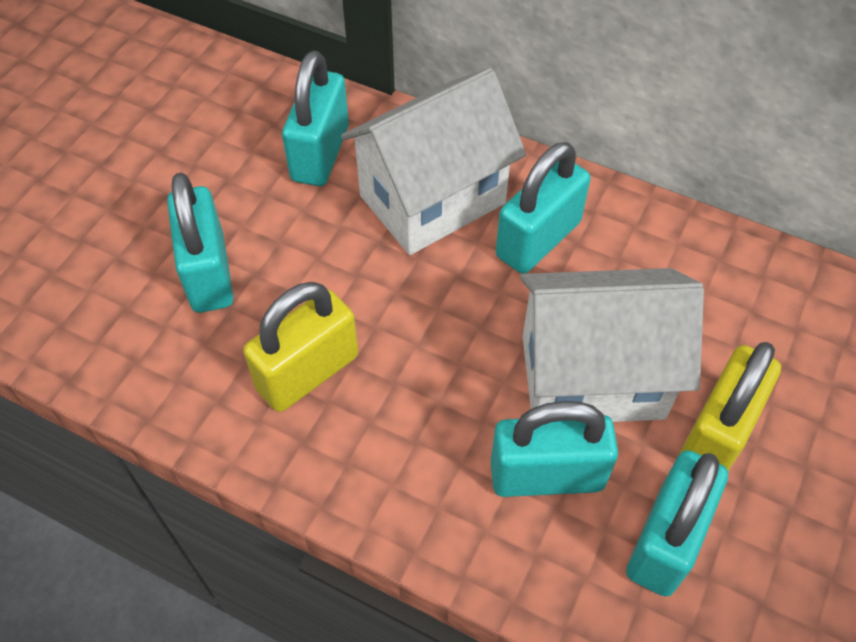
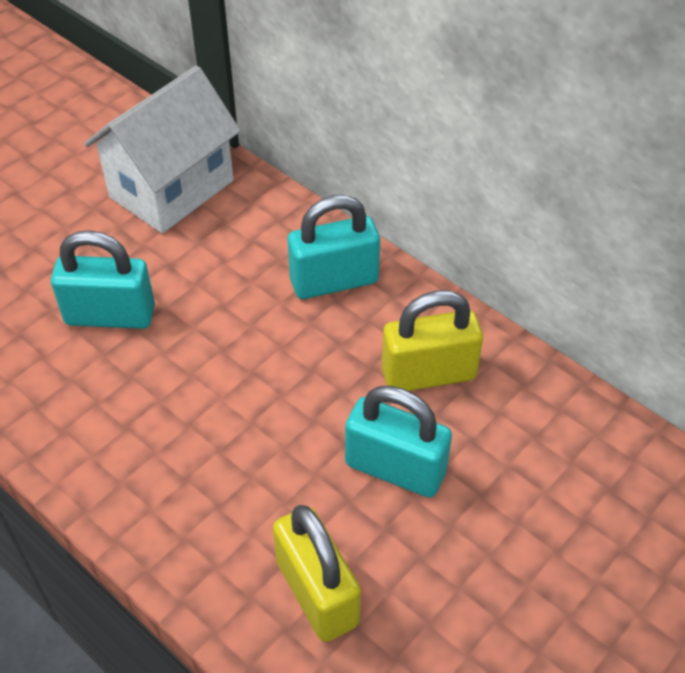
turquoise padlock: 5 -> 3
white house: 2 -> 1

